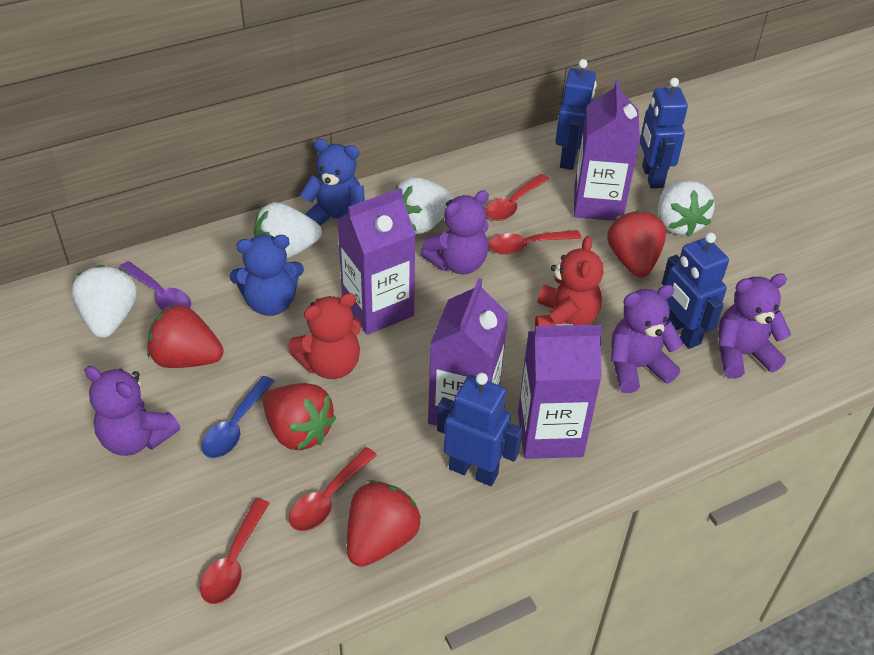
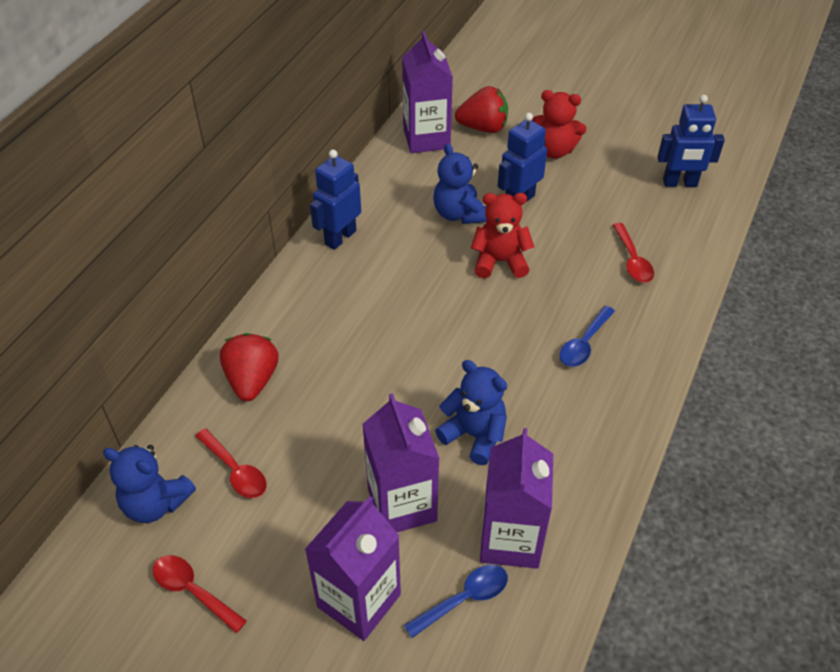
blue robot: 4 -> 3
blue spoon: 1 -> 2
blue teddy bear: 2 -> 3
purple spoon: 1 -> 0
purple teddy bear: 4 -> 0
red spoon: 4 -> 3
red strawberry: 4 -> 2
white strawberry: 4 -> 0

